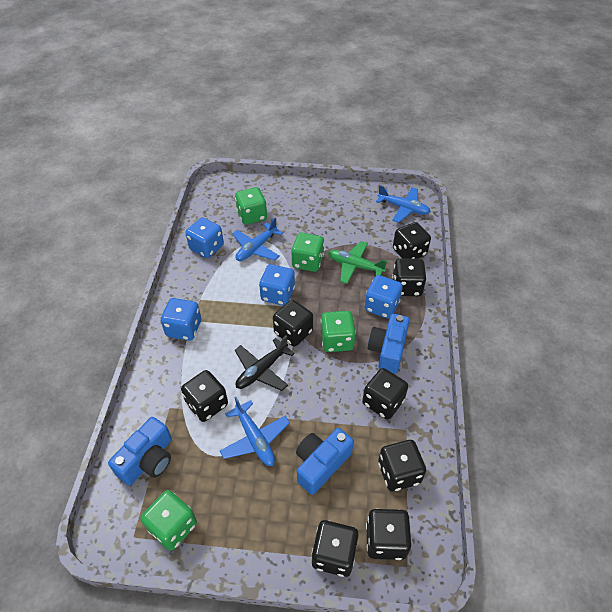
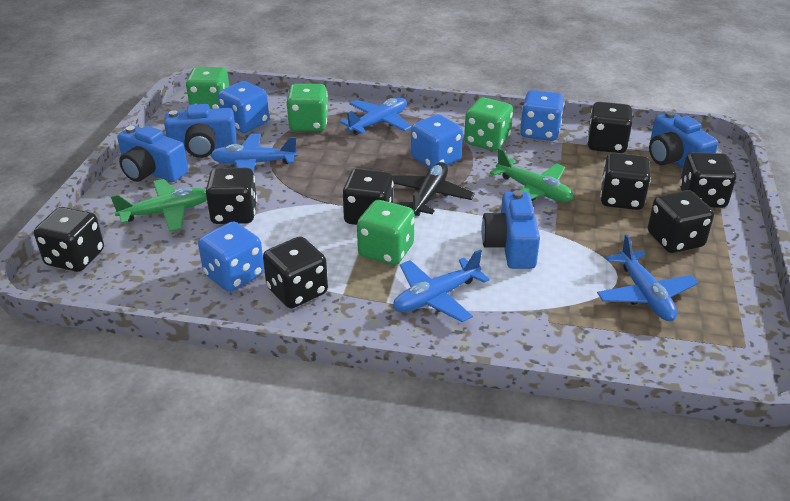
blue camera: 3 -> 4
blue plane: 3 -> 4
green plane: 1 -> 2

